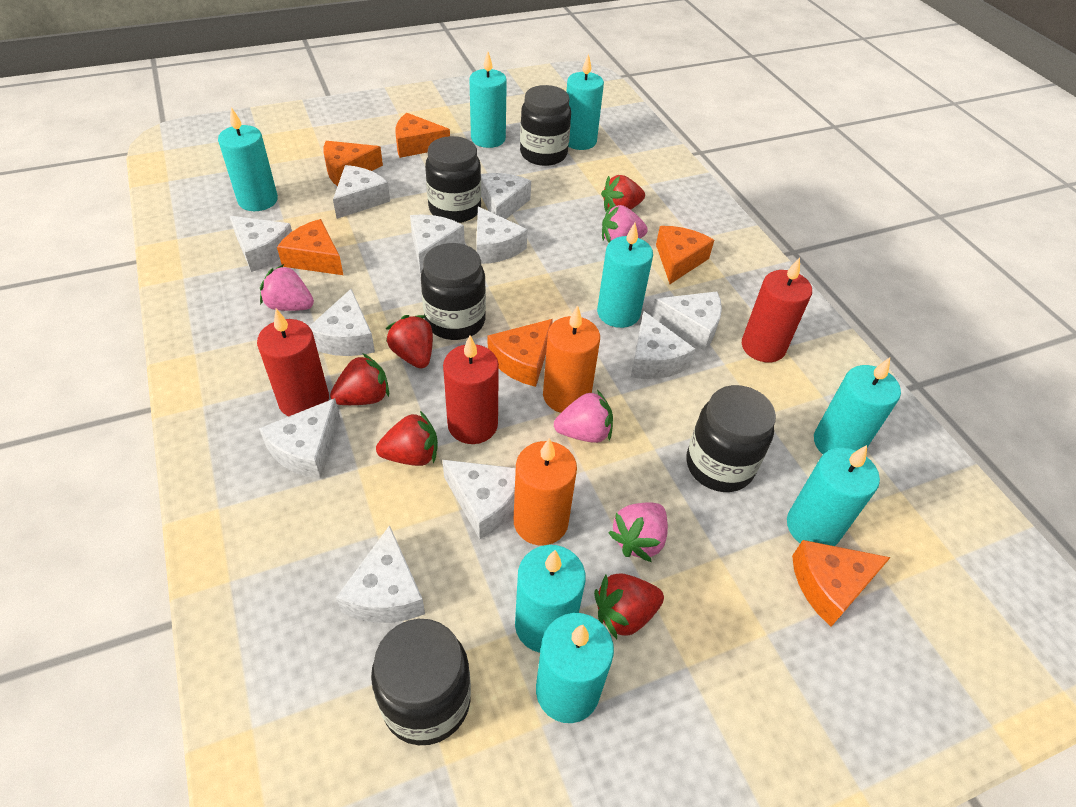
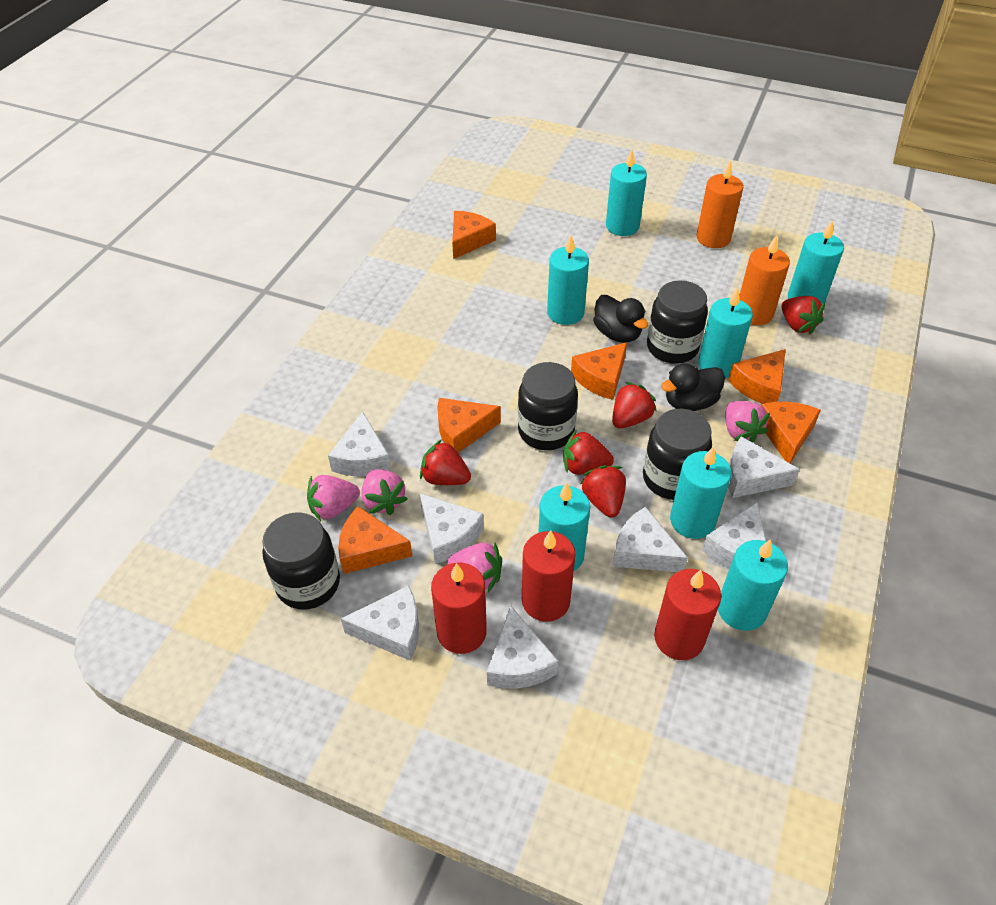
black duck: 0 -> 2
black jar: 5 -> 4
turquoise candle: 8 -> 7
white cheese: 11 -> 7

